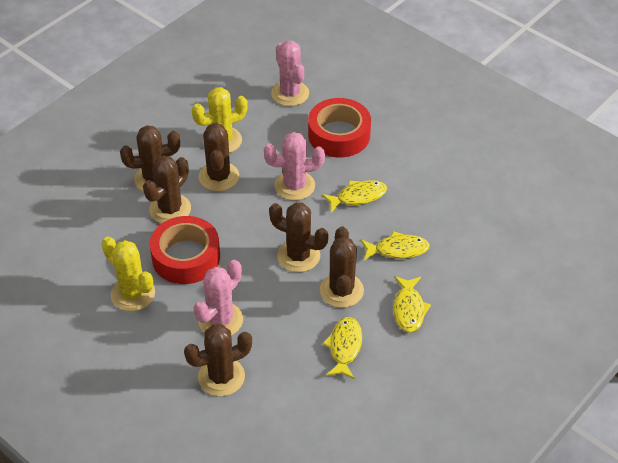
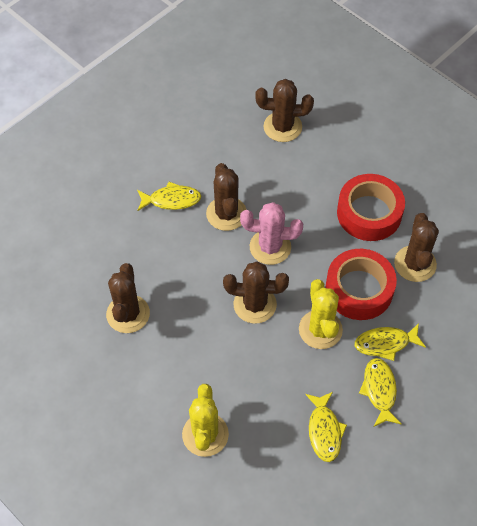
brown cactus: 6 -> 5
pink cactus: 3 -> 1

